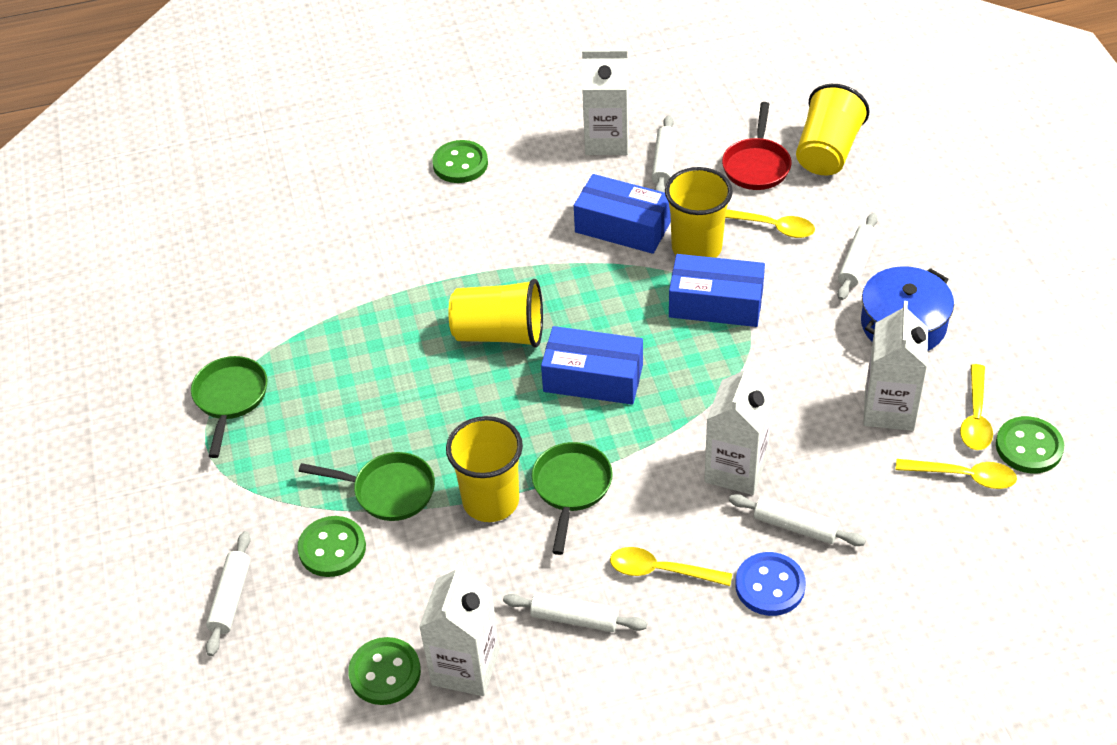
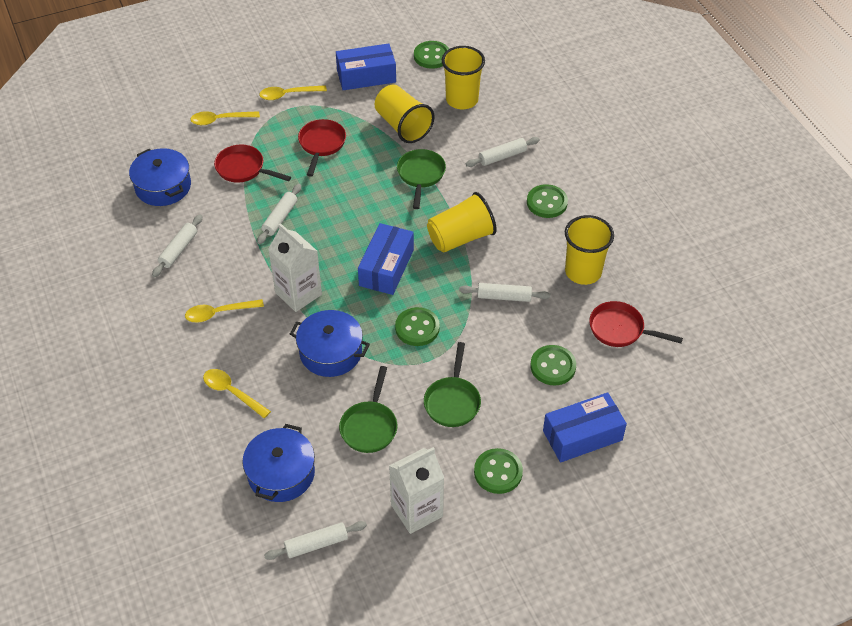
blue button: 1 -> 0
blue pot: 1 -> 3
green button: 4 -> 5
red pan: 1 -> 3
white carton: 4 -> 2

